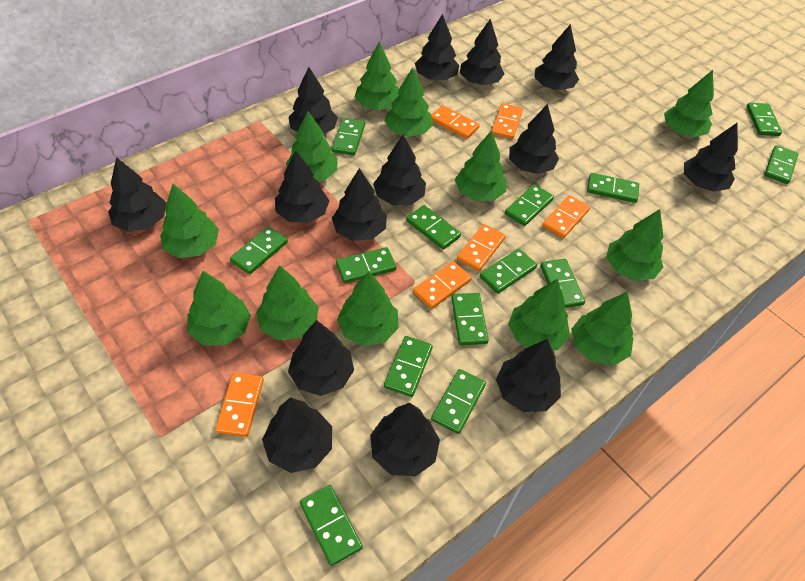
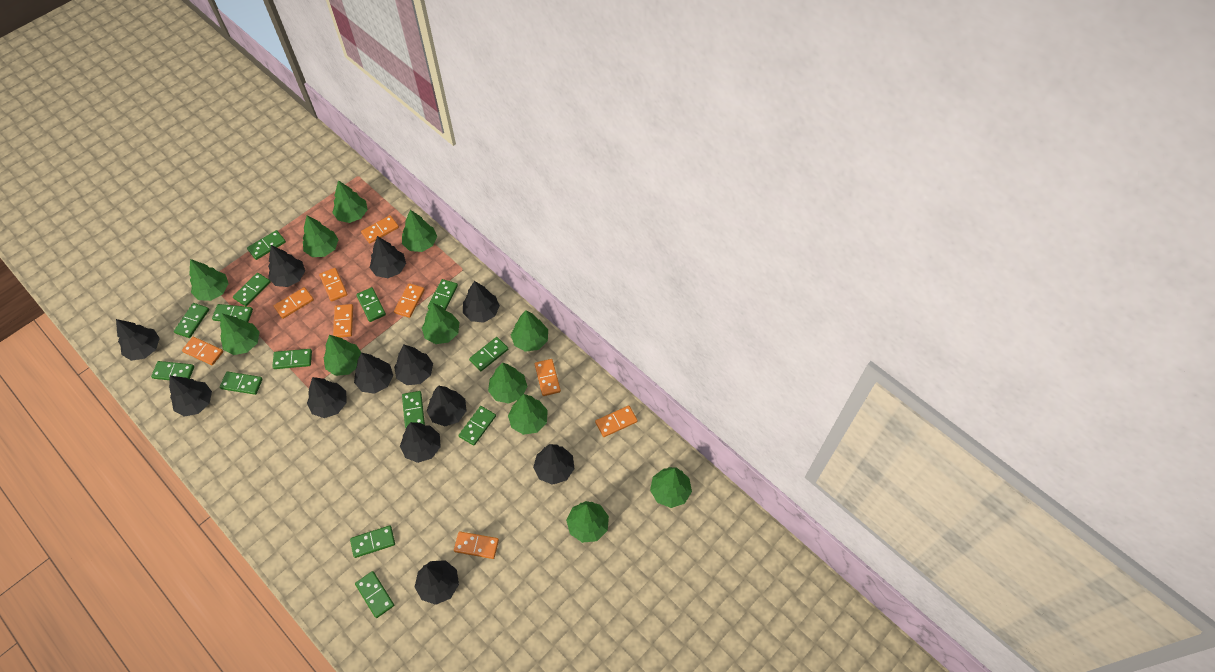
black tree: 14 -> 12
orange domino: 6 -> 9

